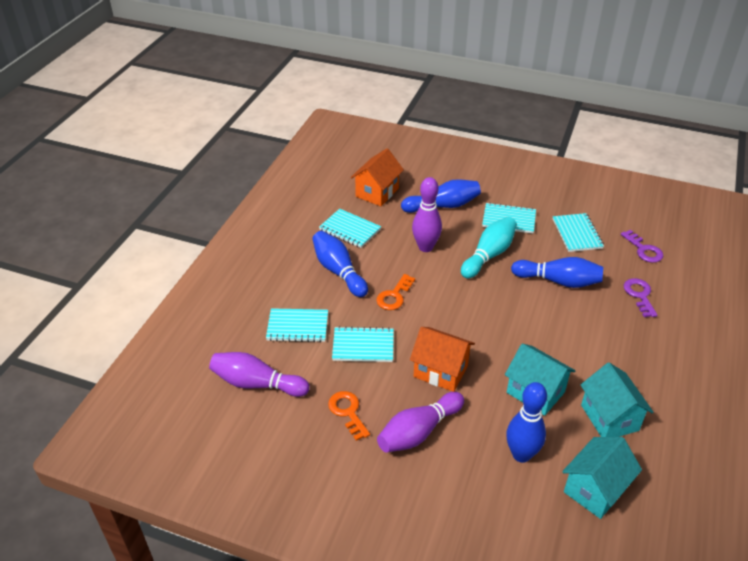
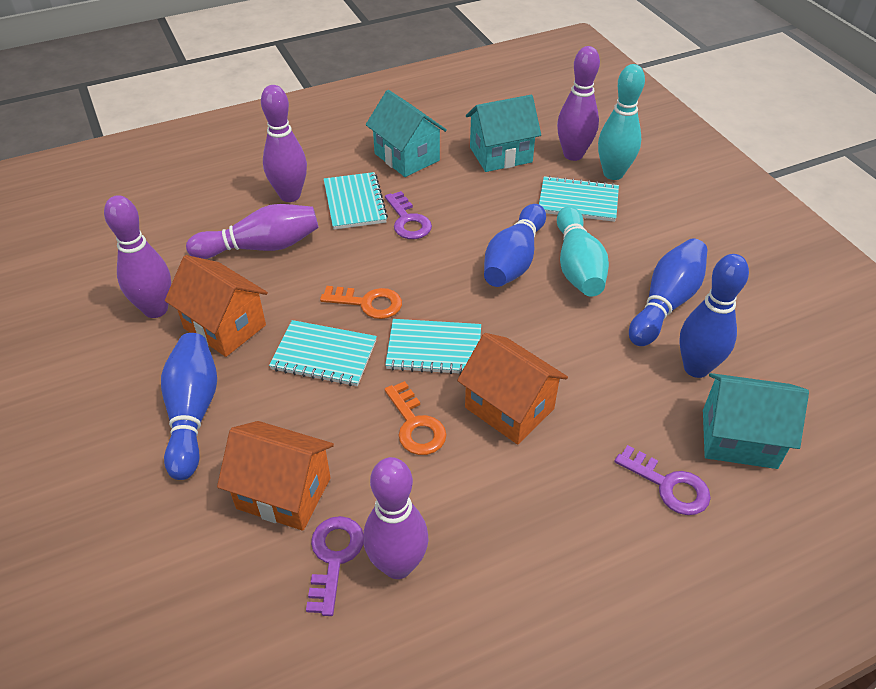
orange house: 2 -> 3
purple bowling pin: 3 -> 5
purple key: 2 -> 3
turquoise bowling pin: 1 -> 2
turquoise notebook: 5 -> 4

